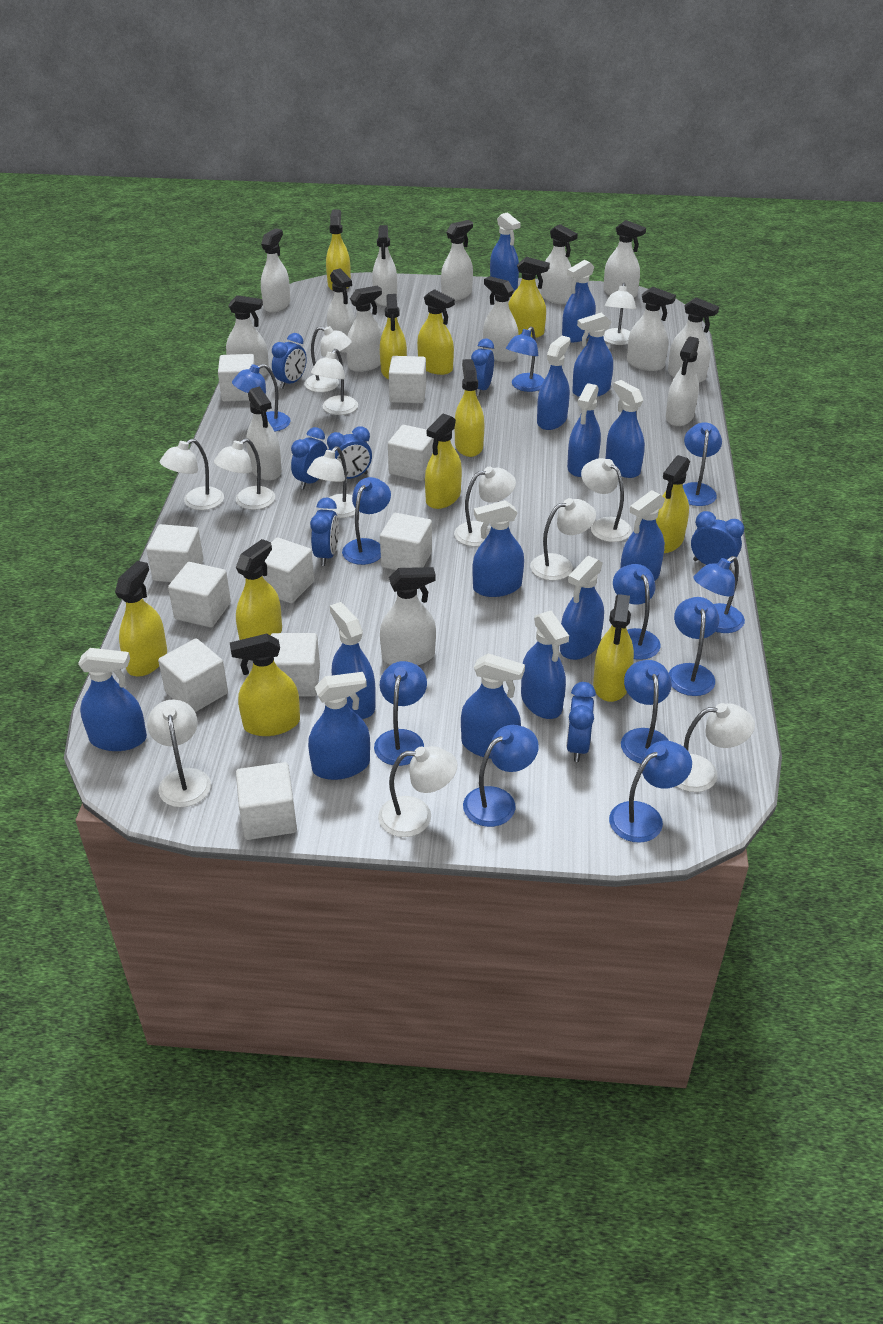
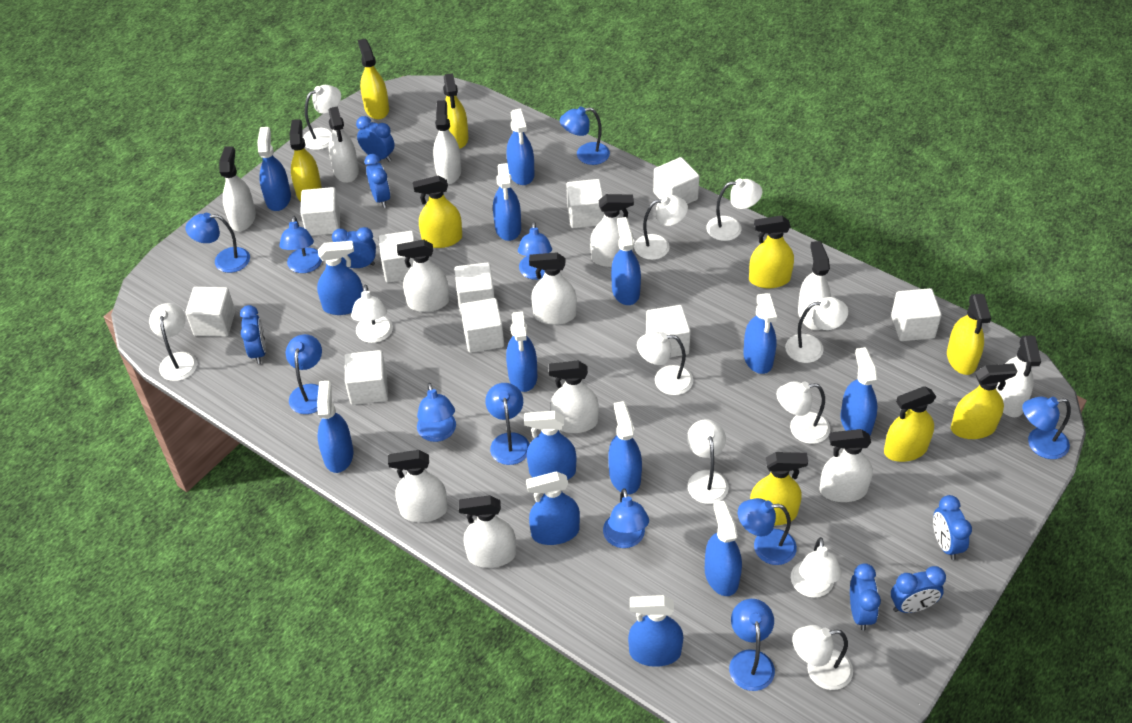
white lamp: 12 -> 11
white spray bottle: 14 -> 12
yellow spray bottle: 11 -> 9

